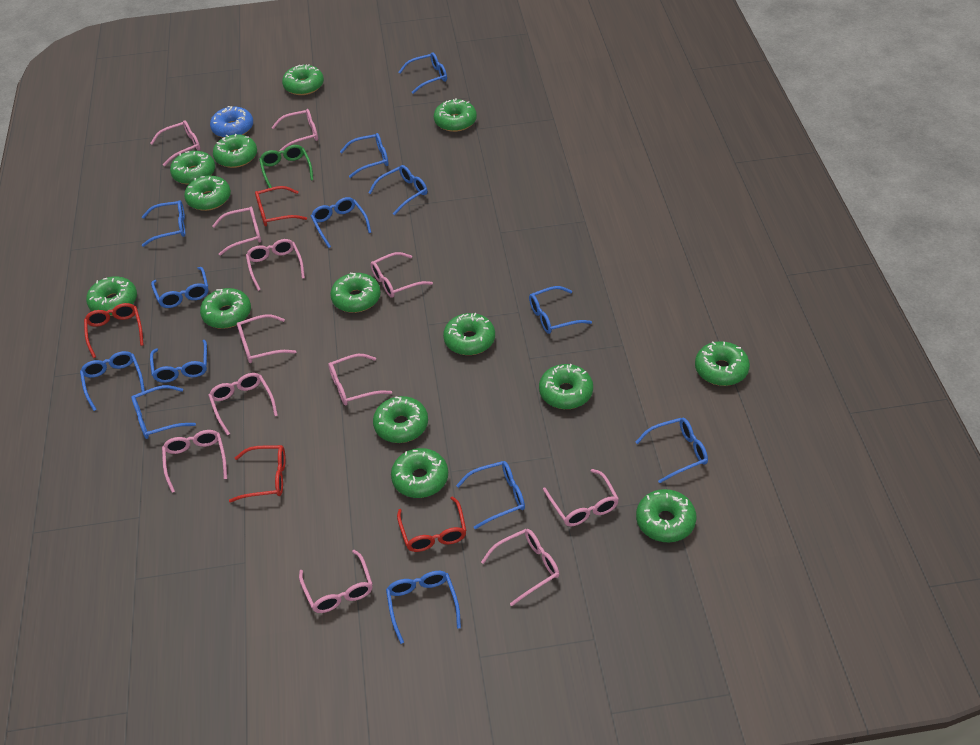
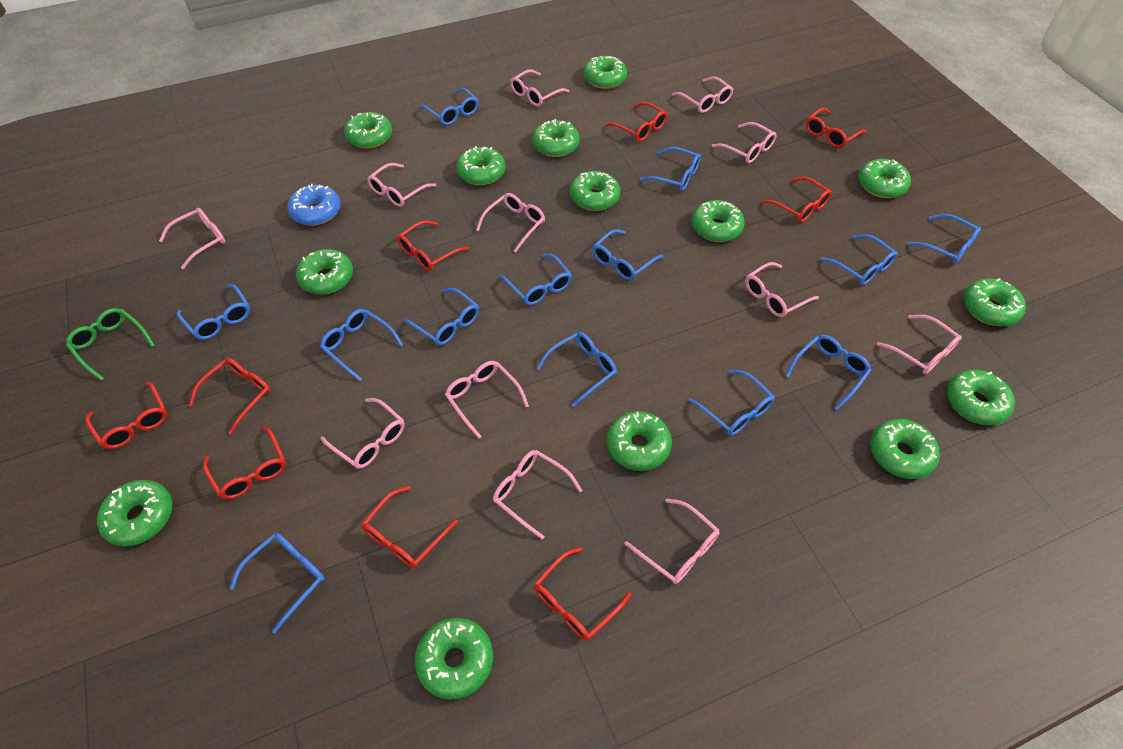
red glasses: 4 -> 9

